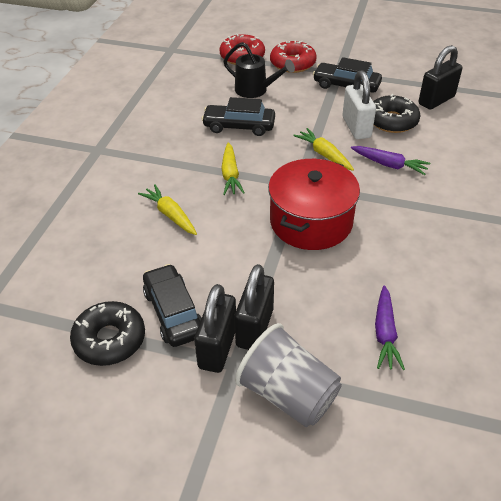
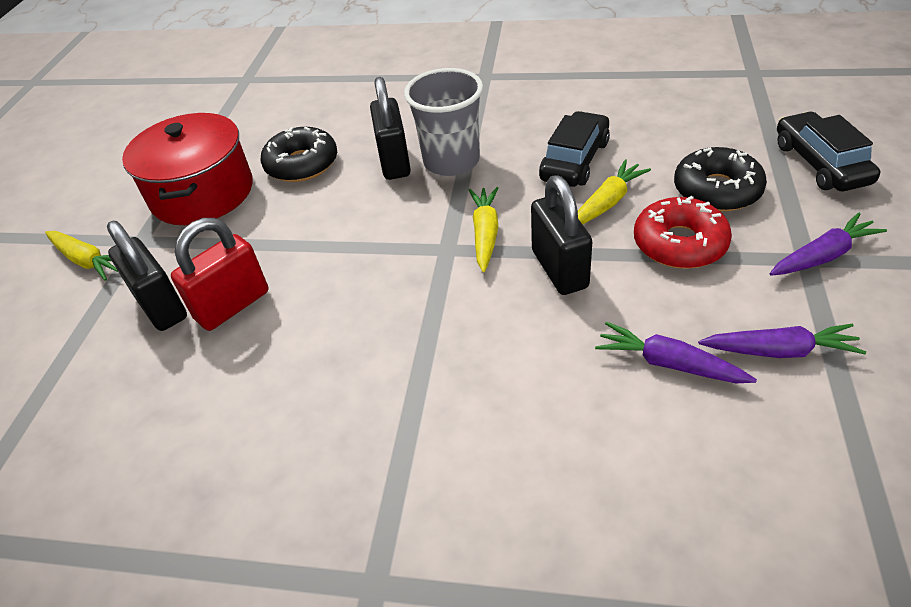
black car: 3 -> 2
black watering can: 1 -> 0
purple carrot: 2 -> 3
red donut: 2 -> 1
red padlock: 0 -> 1
white padlock: 1 -> 0

